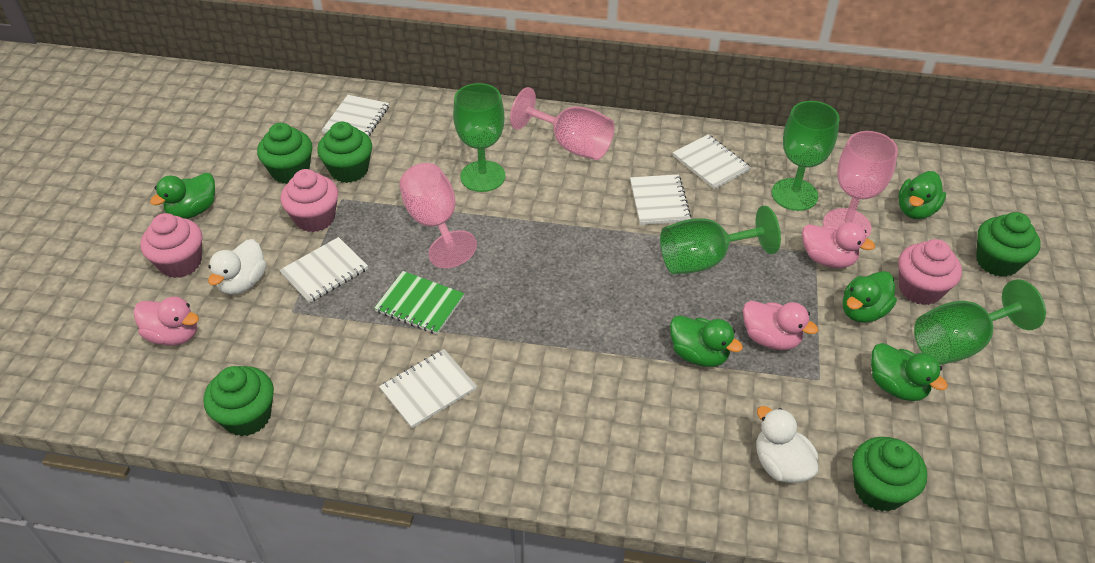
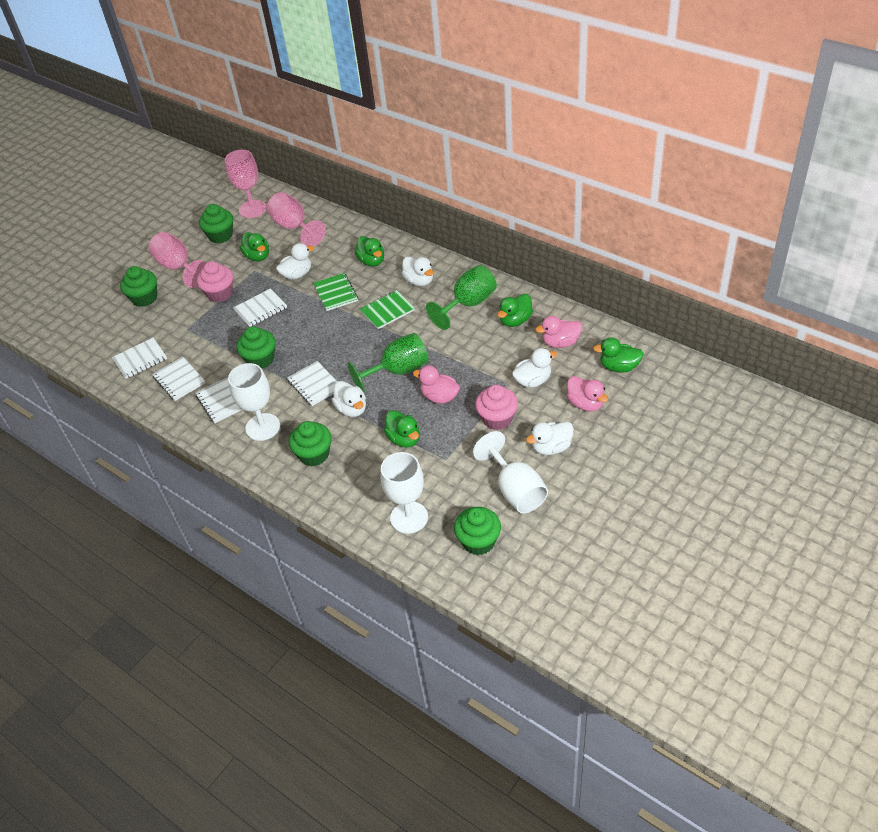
green goblet: 4 -> 2
green notebook: 1 -> 2
pink cupcake: 3 -> 2
white duck: 2 -> 5
white goblet: 0 -> 3

